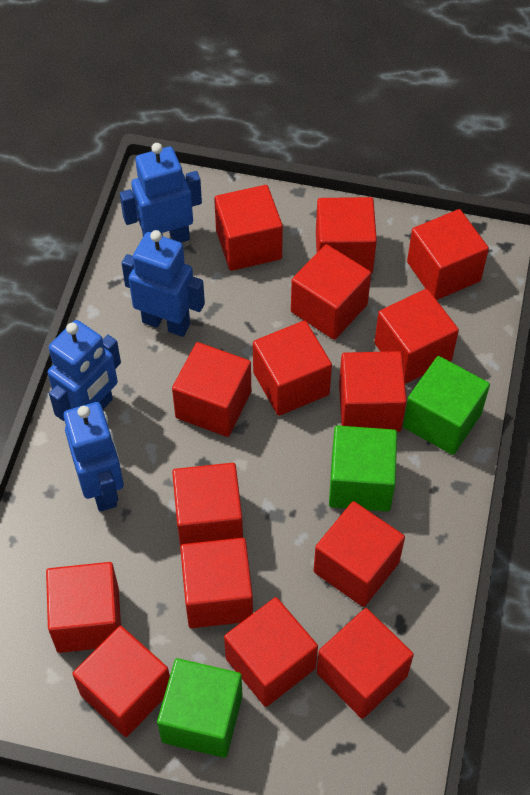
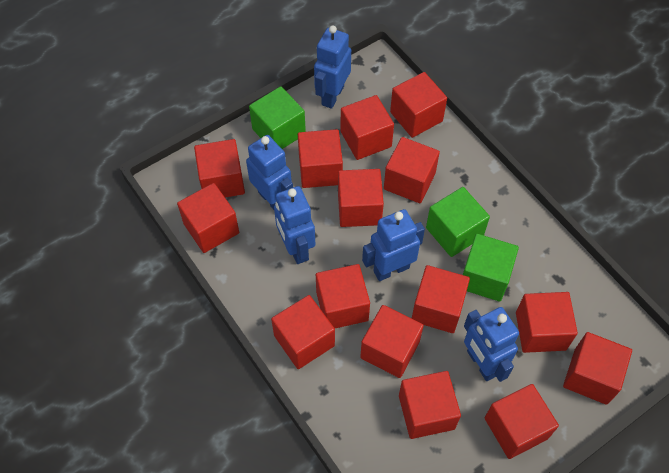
blue robot: 4 -> 5

